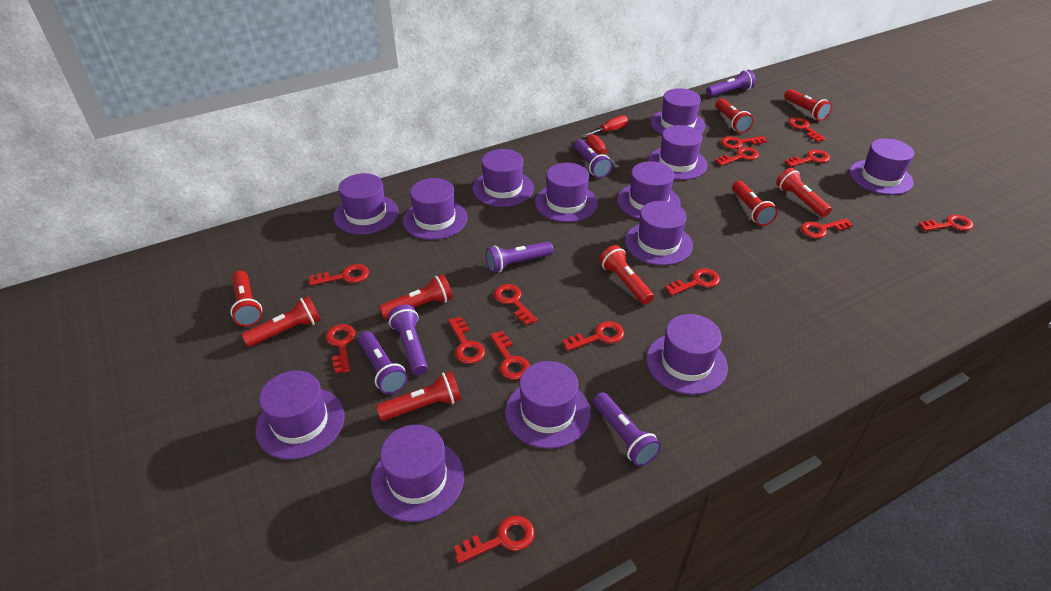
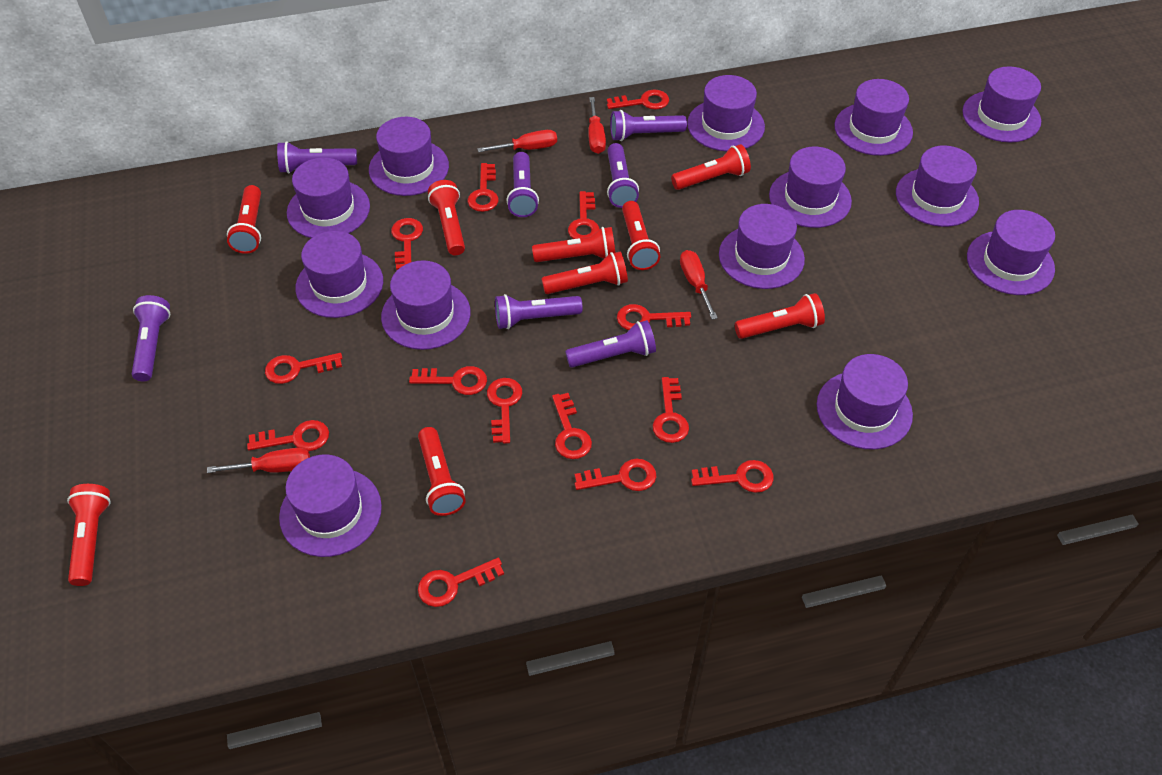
purple flashlight: 6 -> 7
red screwdriver: 2 -> 4

